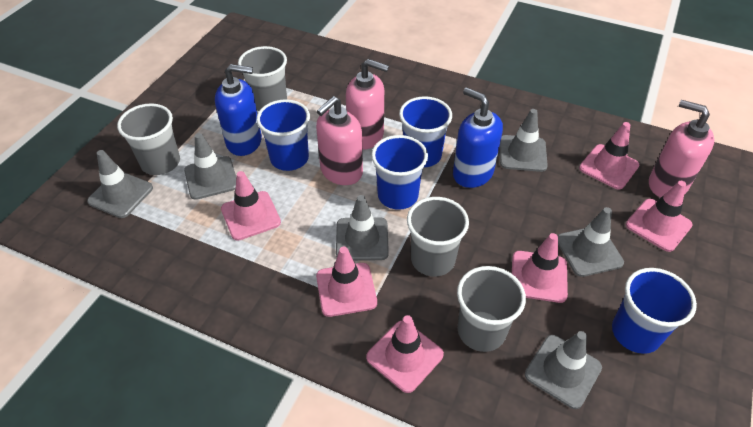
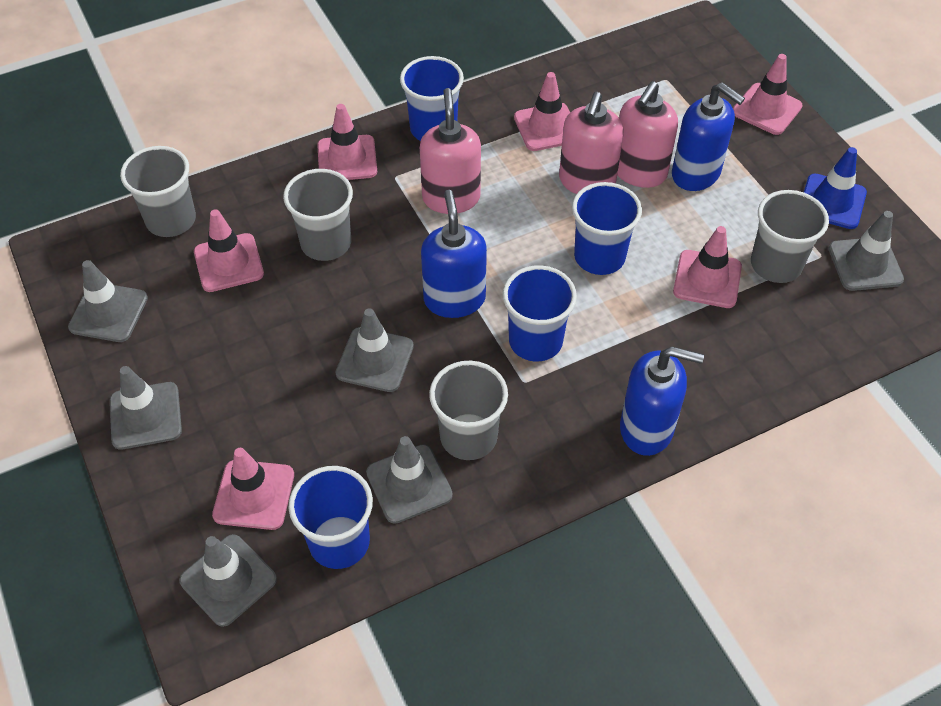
blue soap dispenser: 2 -> 3
blue traffic cone: 0 -> 1

